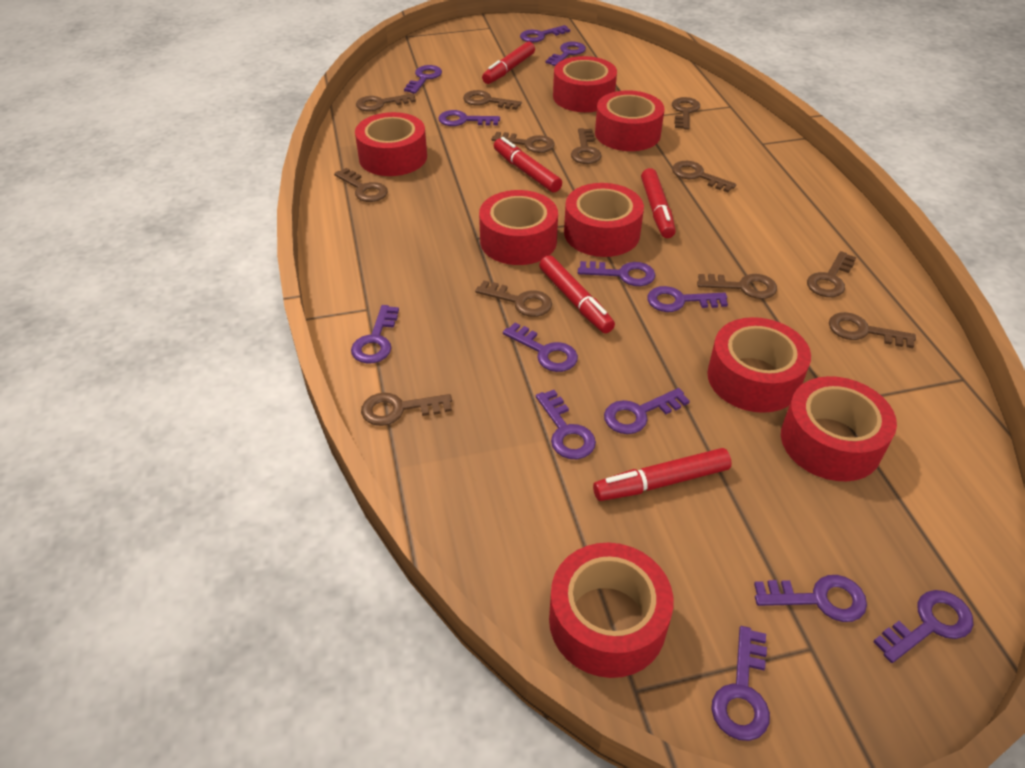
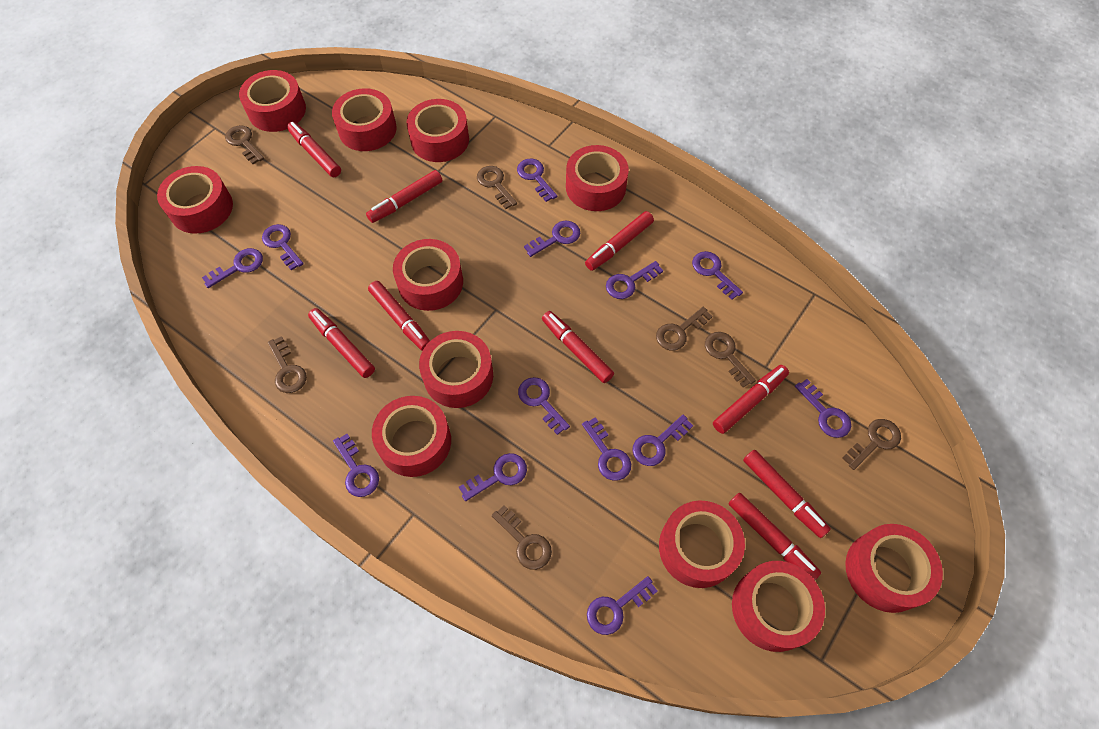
brown key: 12 -> 7
red marker: 5 -> 9
red tape: 8 -> 11

